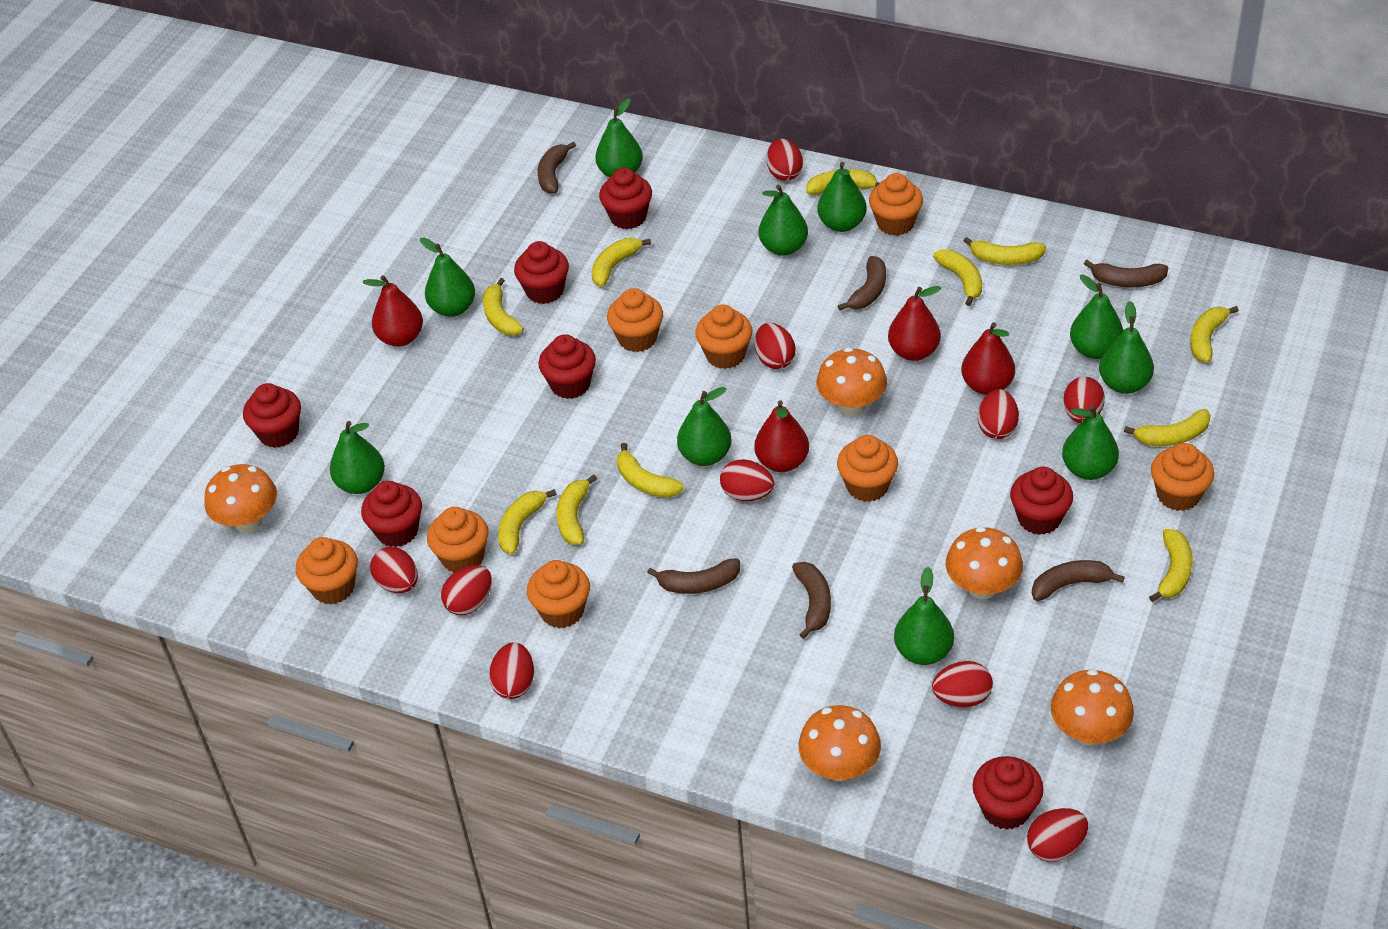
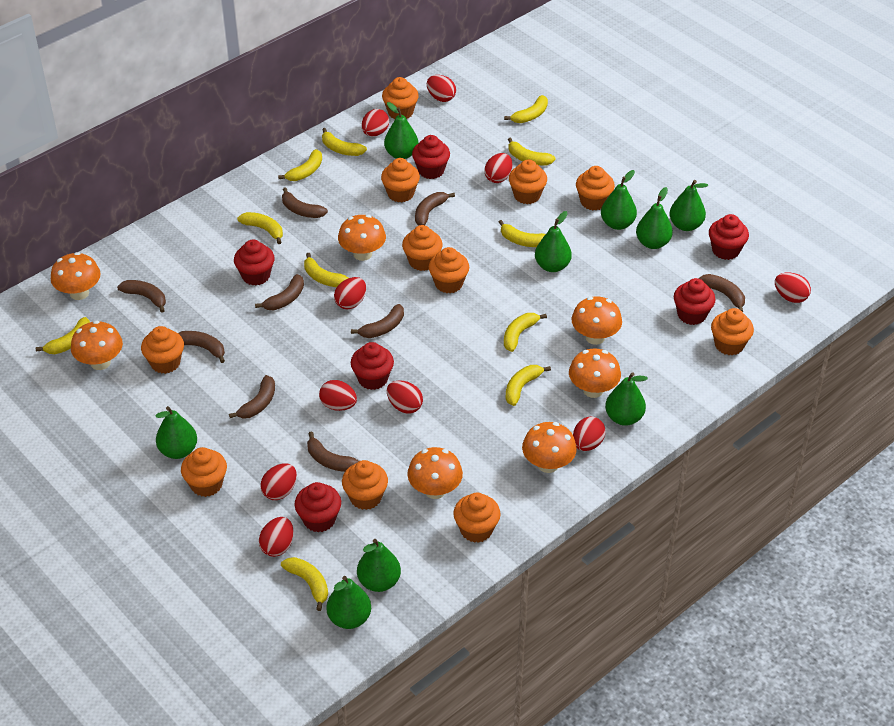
brown banana: 6 -> 9
green pear: 10 -> 9
orange cupcake: 8 -> 11
orange mushroom: 5 -> 7
red cupcake: 7 -> 6
red pear: 4 -> 0

